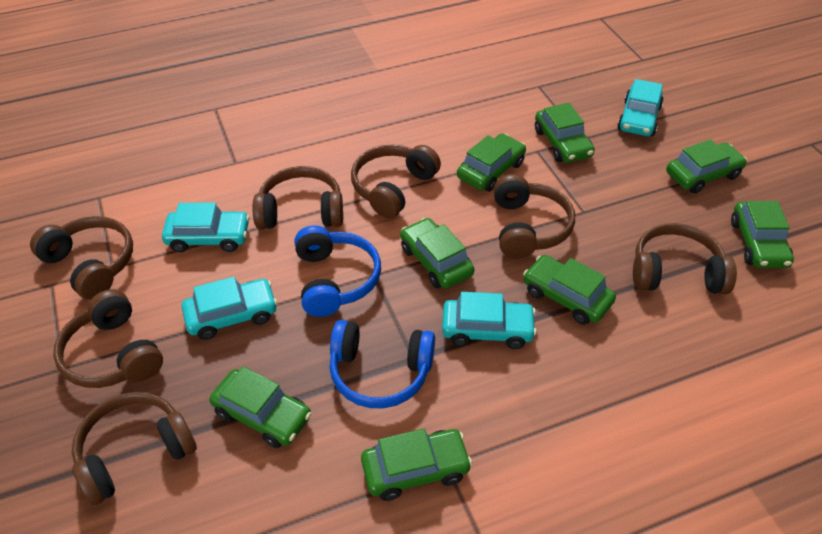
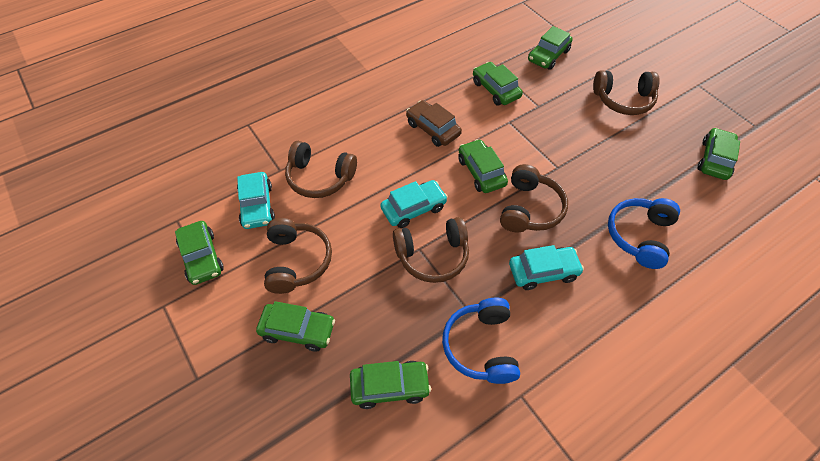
brown car: 0 -> 1
brown headphones: 7 -> 5
green car: 8 -> 7
turquoise car: 4 -> 3

